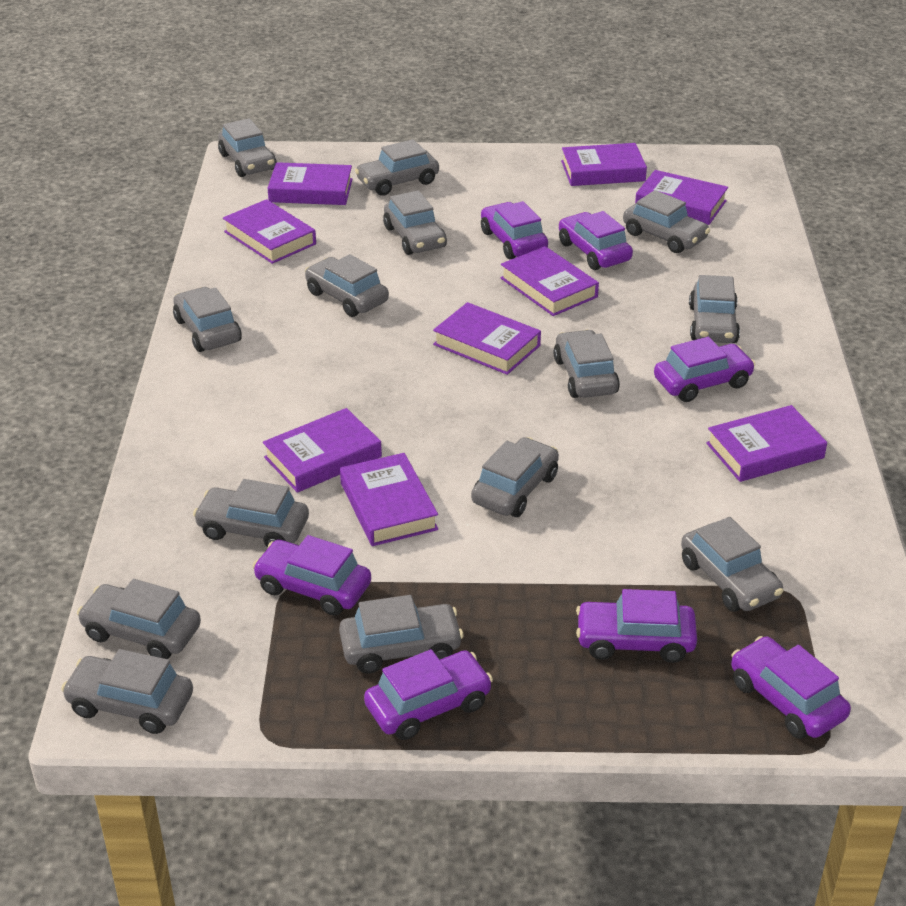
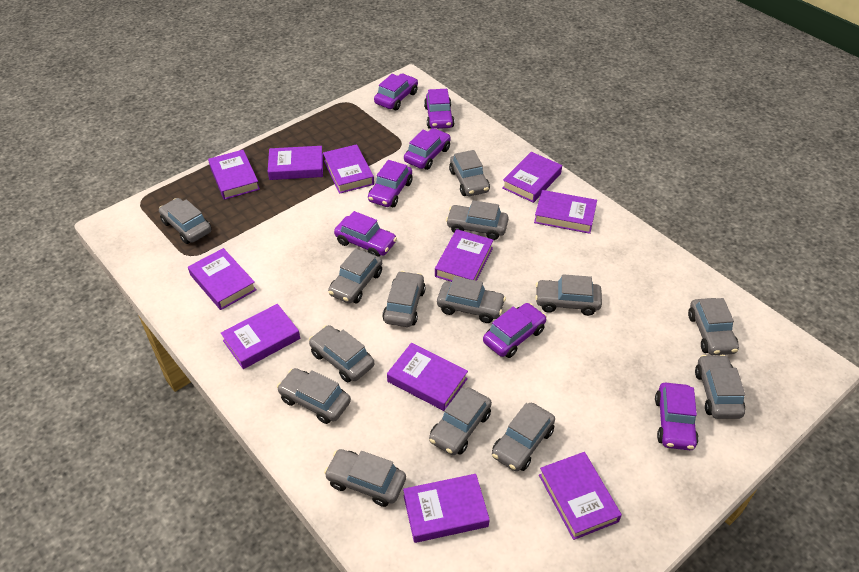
purple book: 9 -> 11

